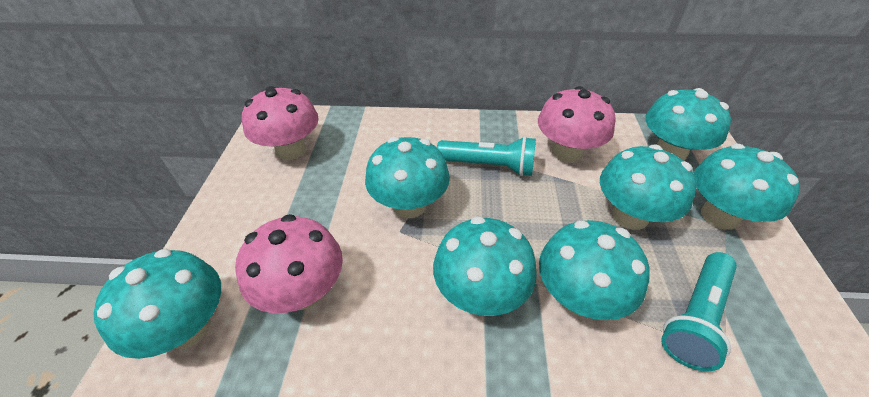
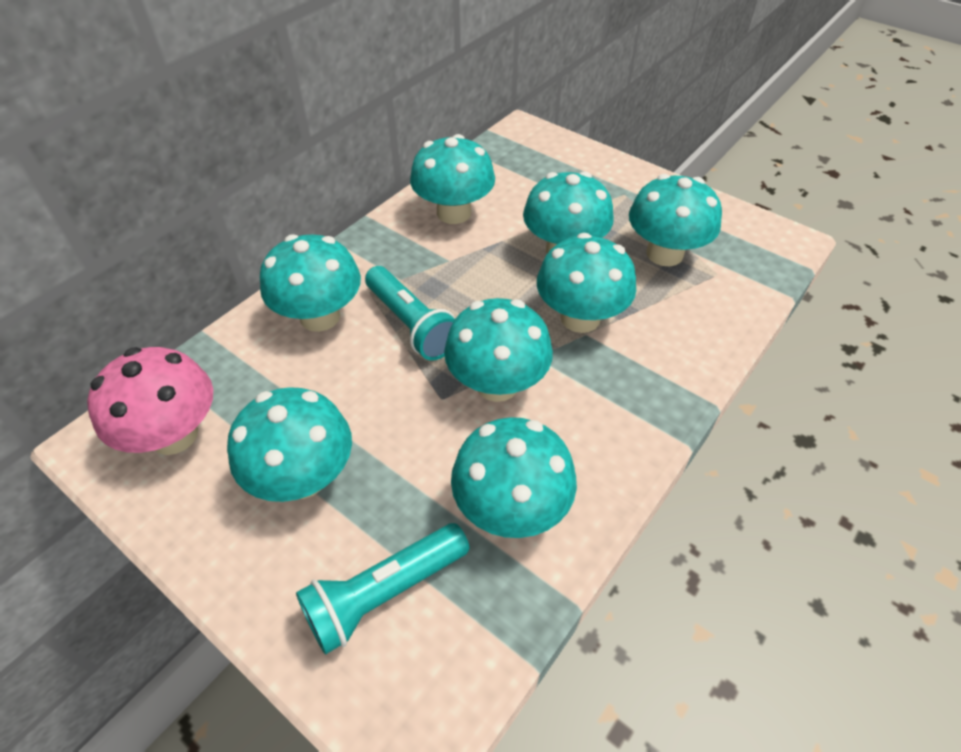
pink mushroom: 3 -> 1
turquoise mushroom: 7 -> 8

